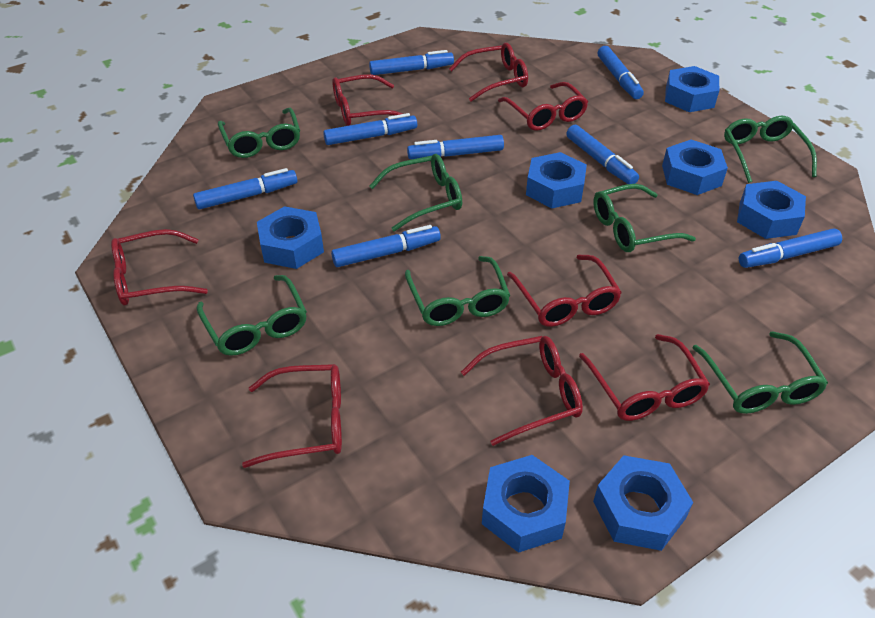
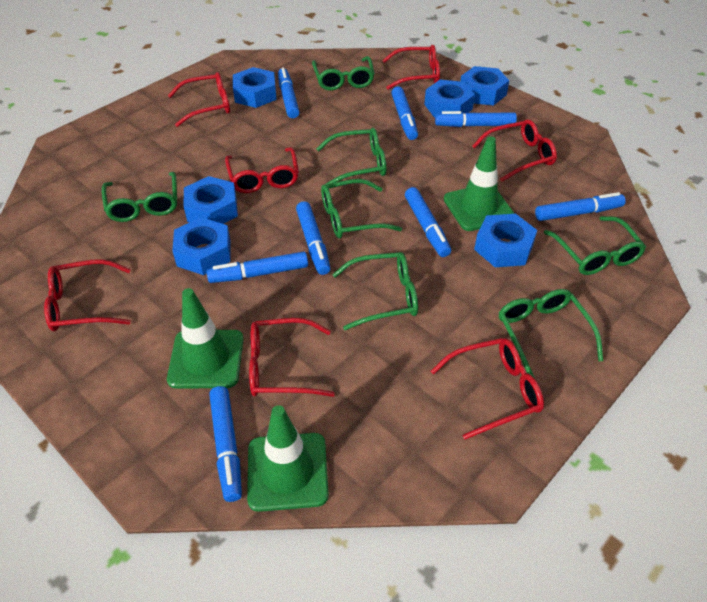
blue nut: 7 -> 6
green traffic cone: 0 -> 3
red glasses: 8 -> 7

